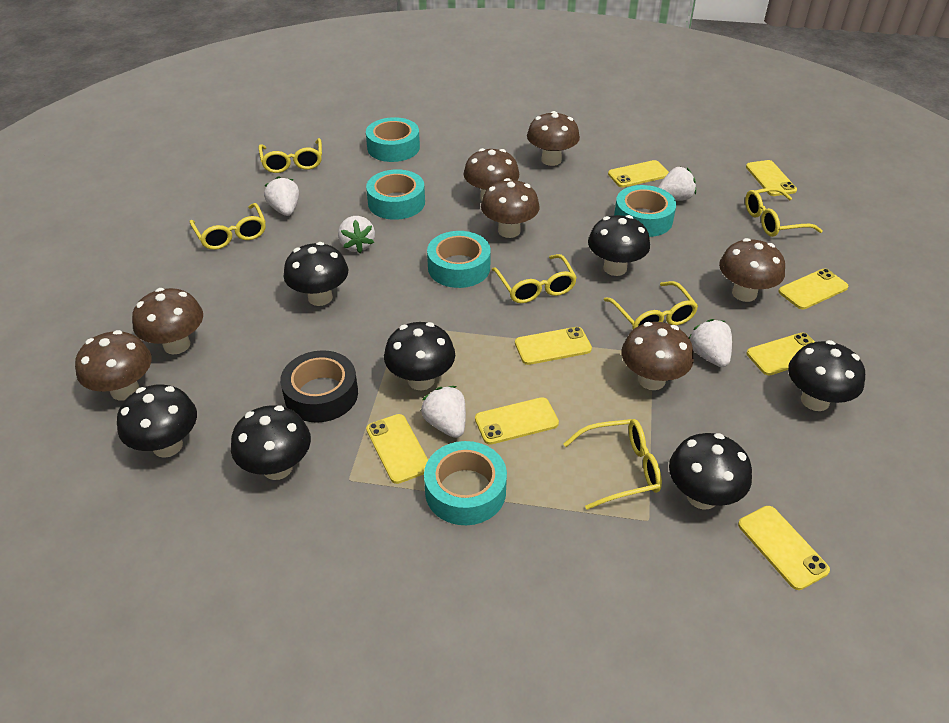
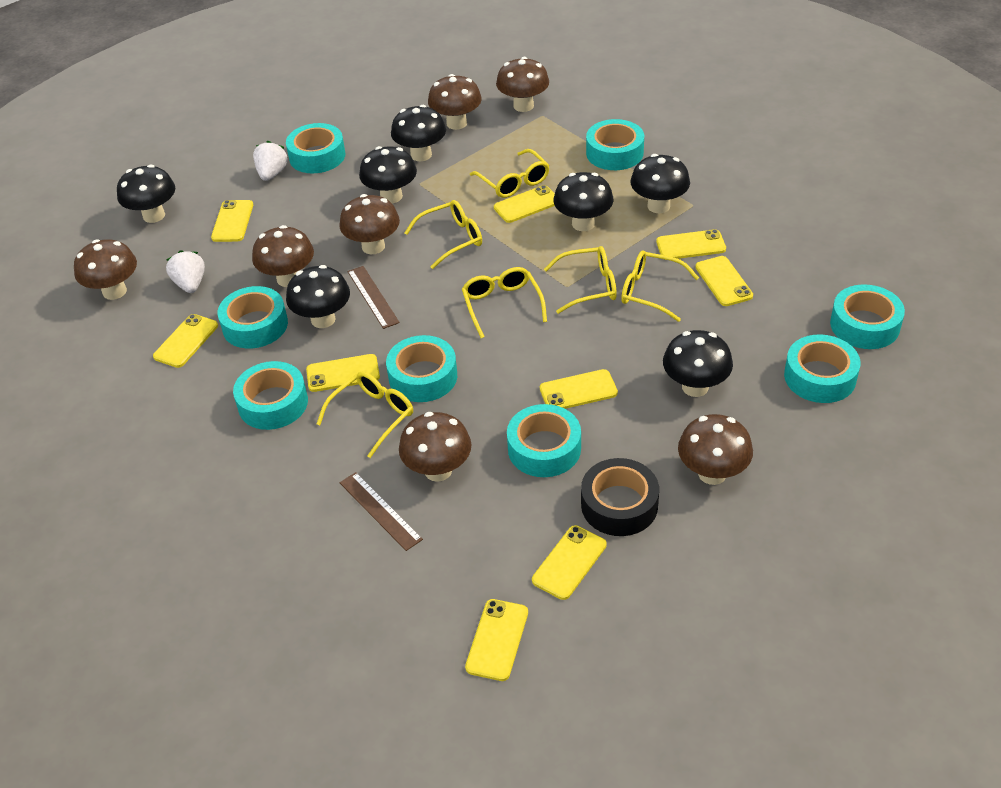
brown ruler: 0 -> 2
turquoise tape: 5 -> 8
white strawberry: 5 -> 2
yellow phone: 8 -> 9

